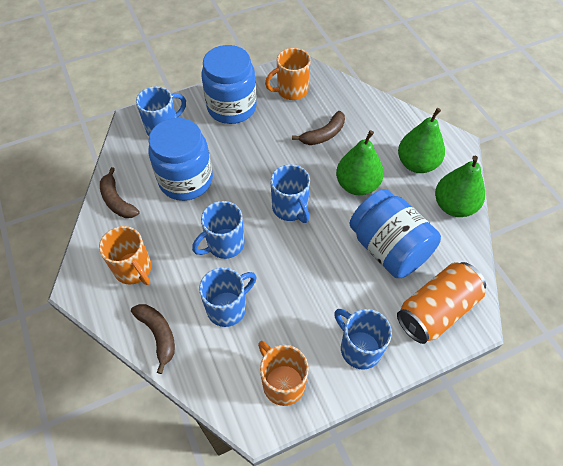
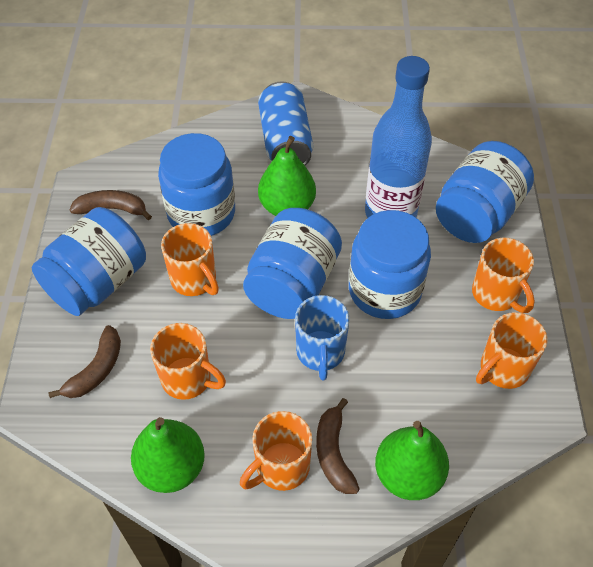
blue bottle: 0 -> 1
blue can: 0 -> 1
blue jar: 3 -> 5
blue mug: 5 -> 1
orange can: 1 -> 0
orange mug: 3 -> 5

